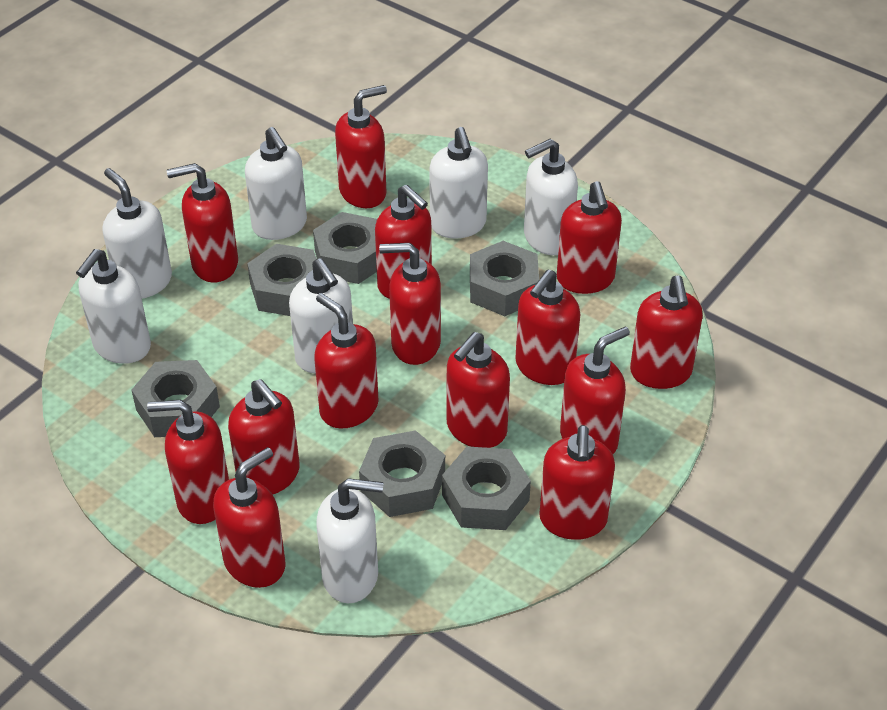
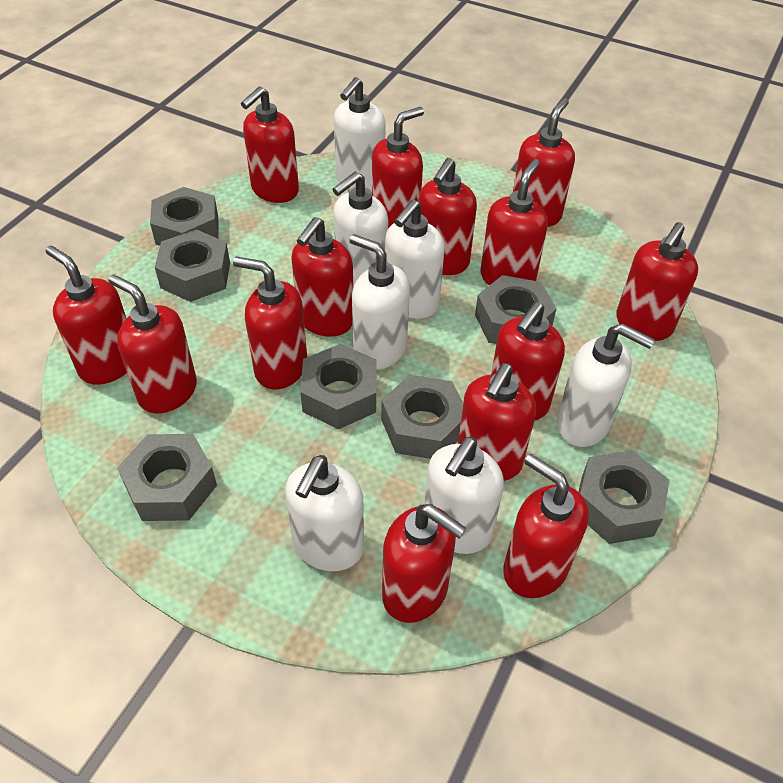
grey nut: 6 -> 7

